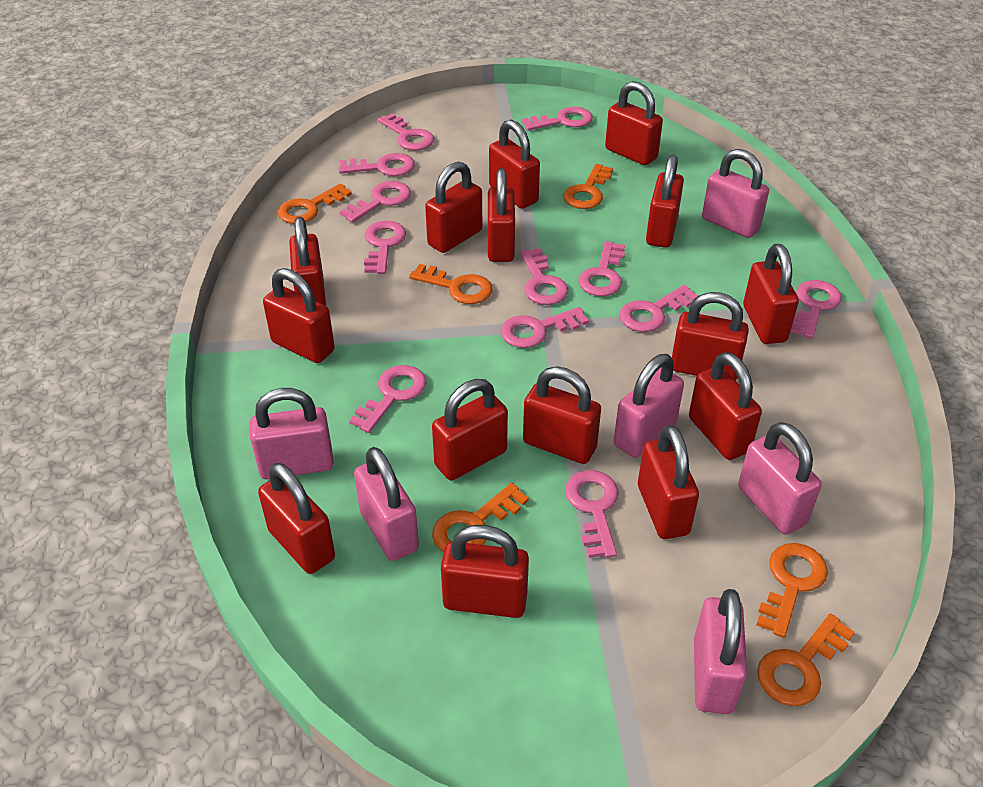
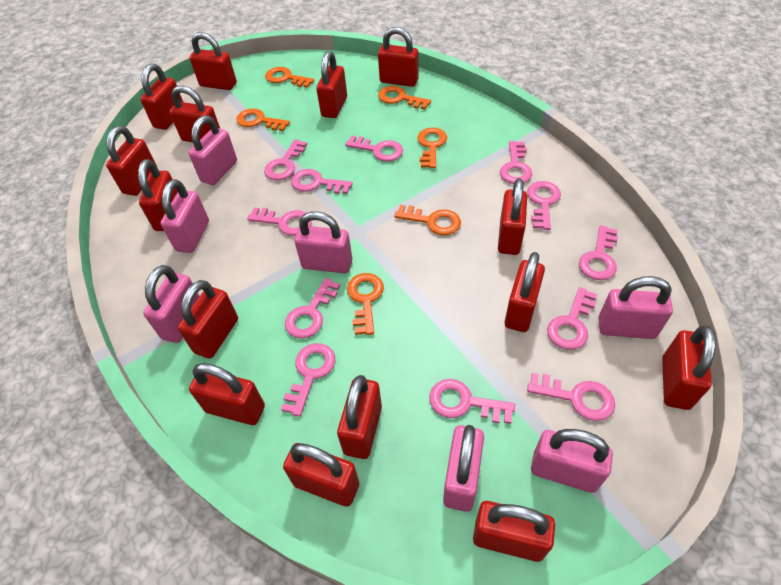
pink padlock: 6 -> 7

